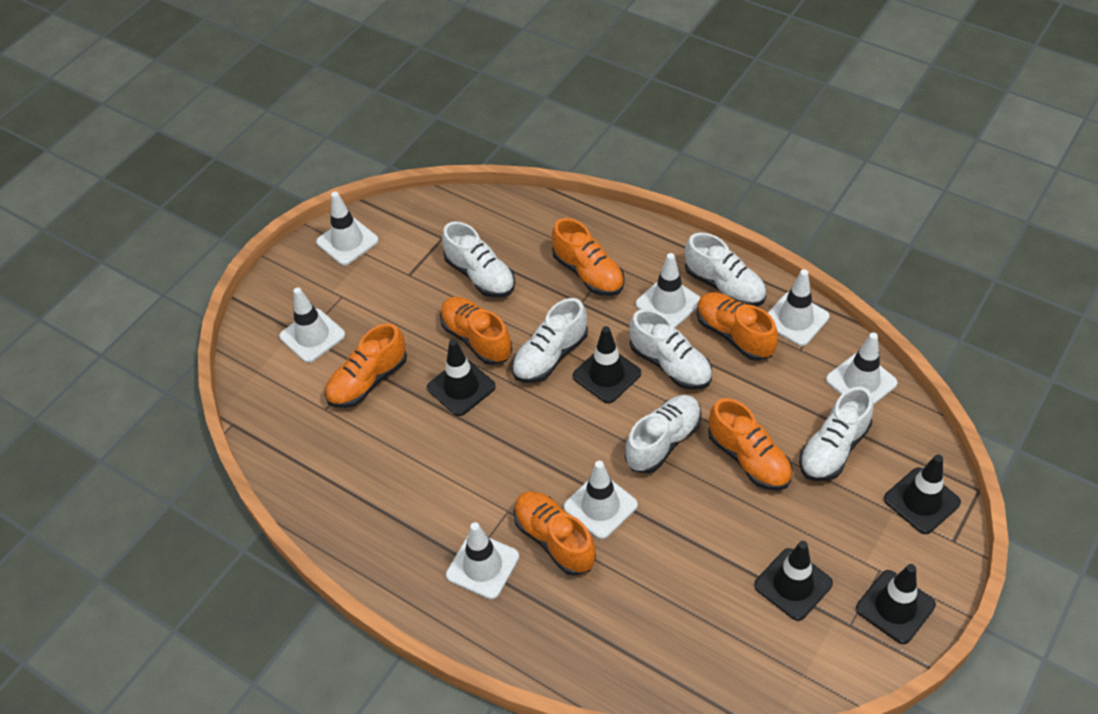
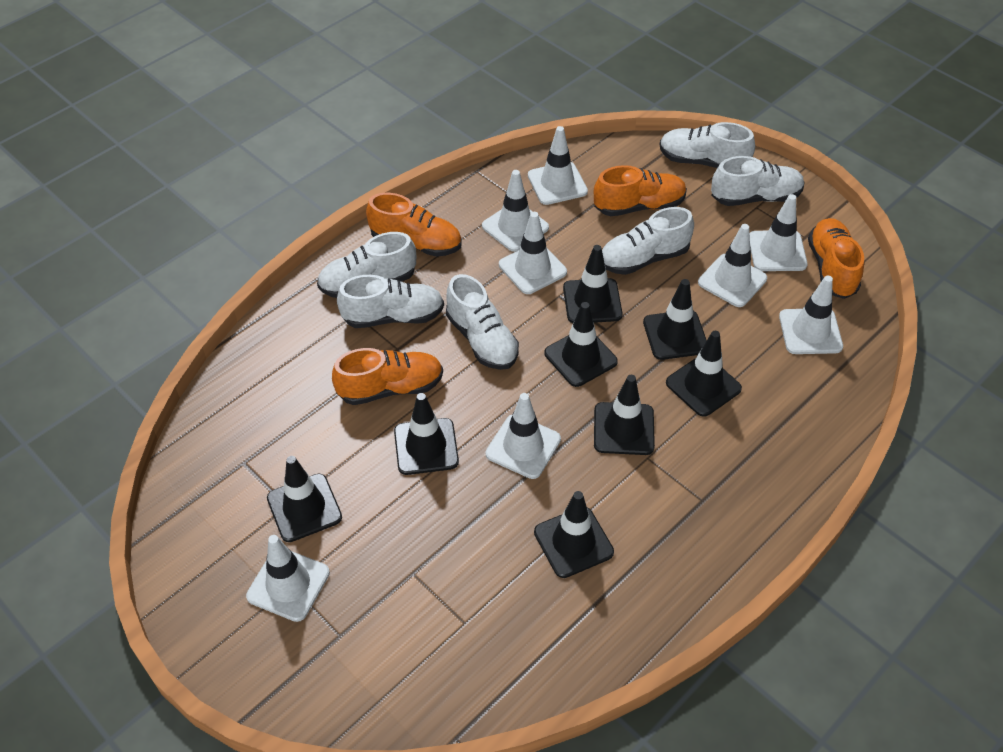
black traffic cone: 5 -> 8
orange shoe: 6 -> 4
white traffic cone: 7 -> 8

